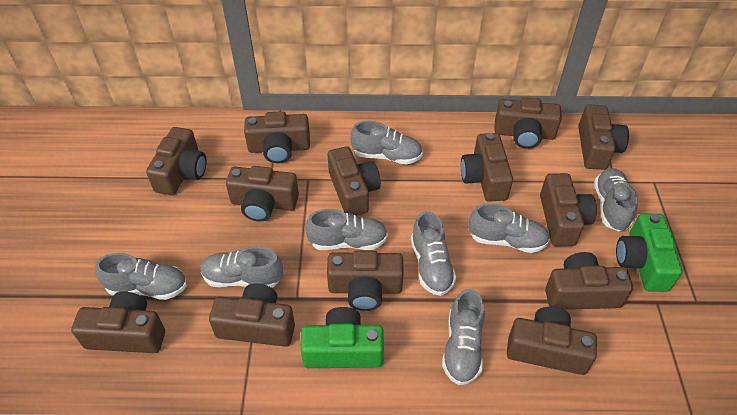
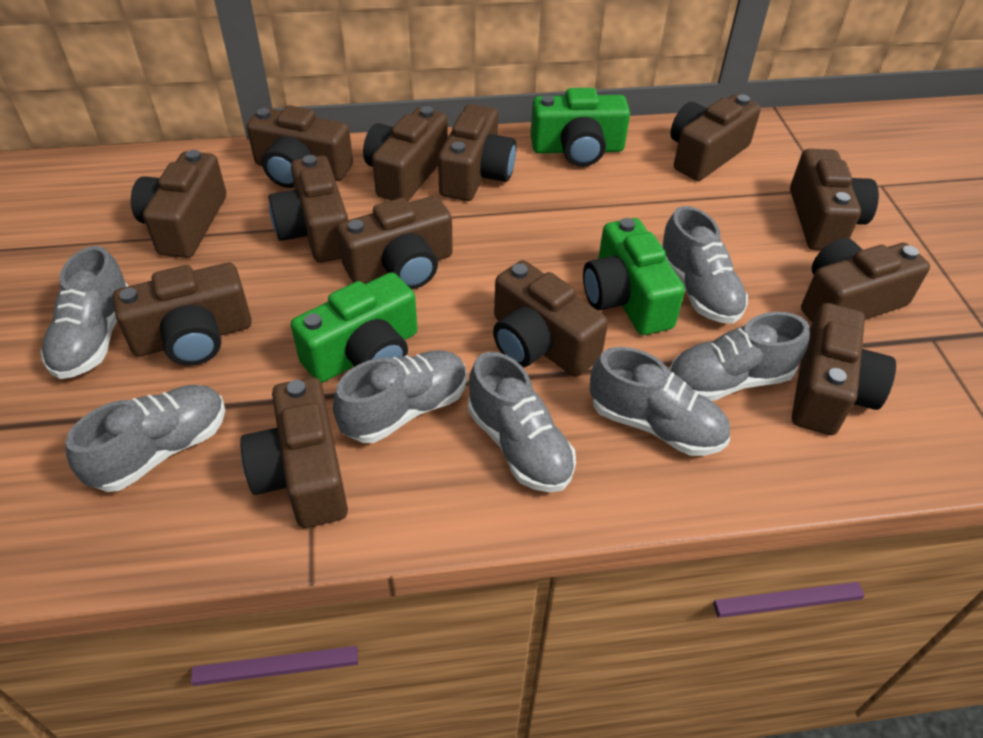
green camera: 2 -> 3
grey shoe: 8 -> 7

